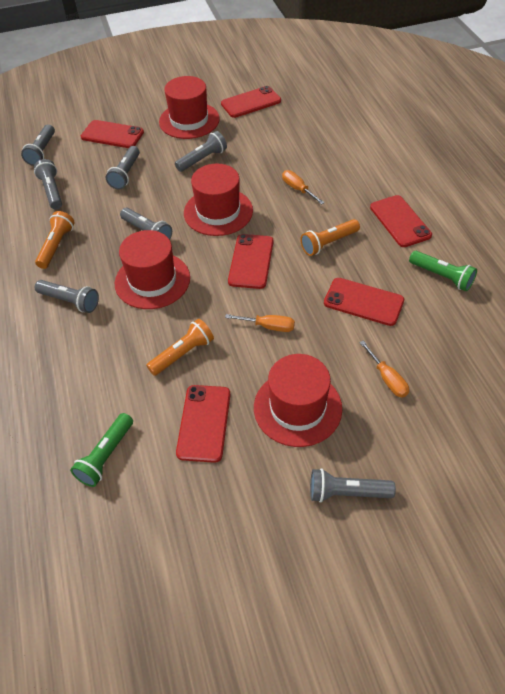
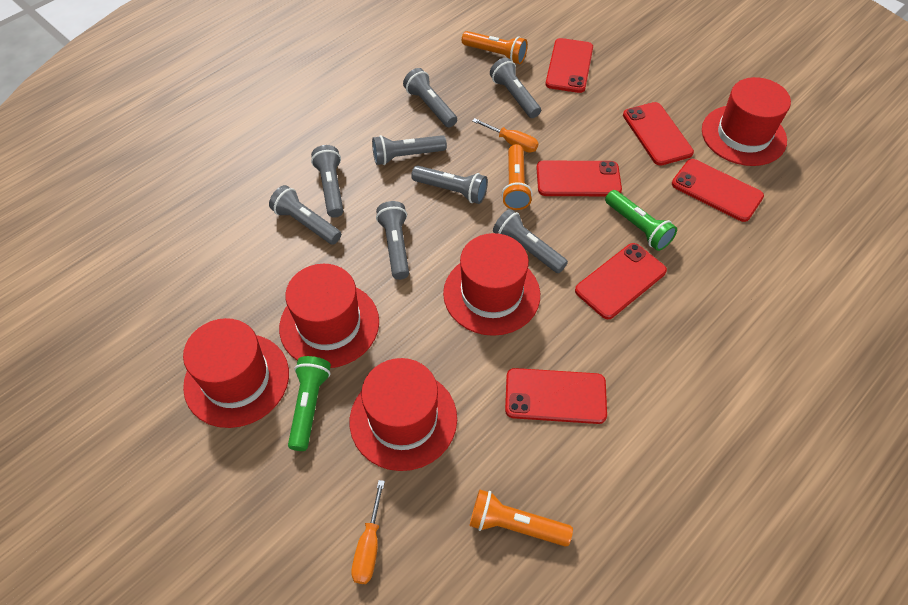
grey flashlight: 7 -> 8
orange screwdriver: 3 -> 2
red hat: 4 -> 5

